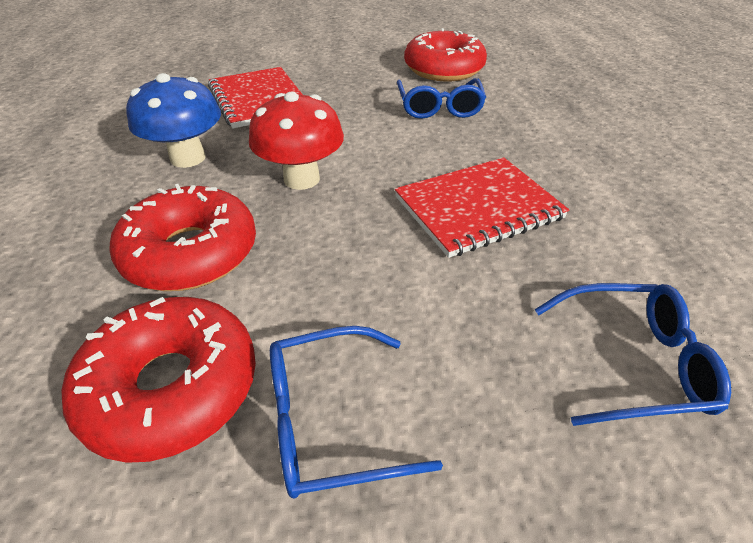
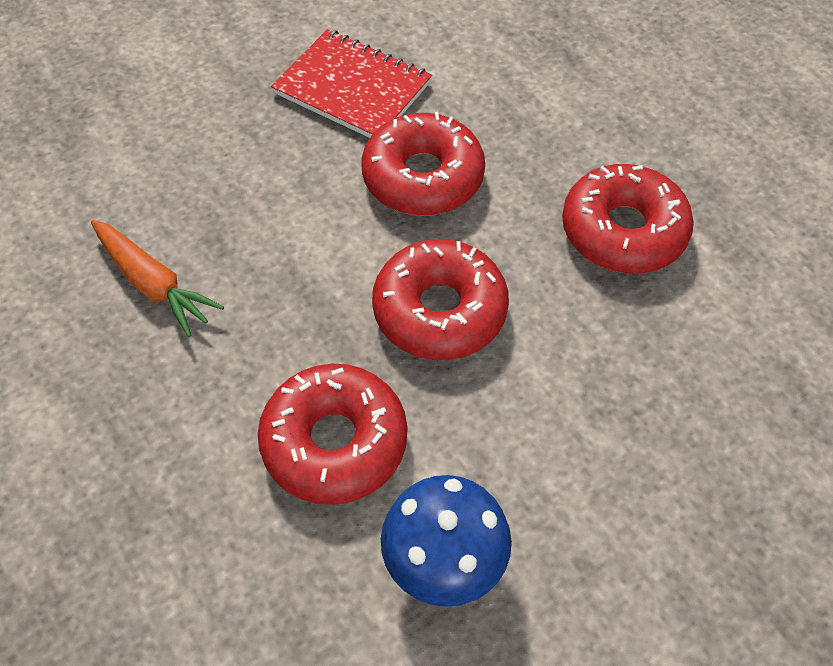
blue glasses: 3 -> 0
orange carrot: 0 -> 1
red donut: 3 -> 4
red mushroom: 1 -> 0
red notebook: 2 -> 1

